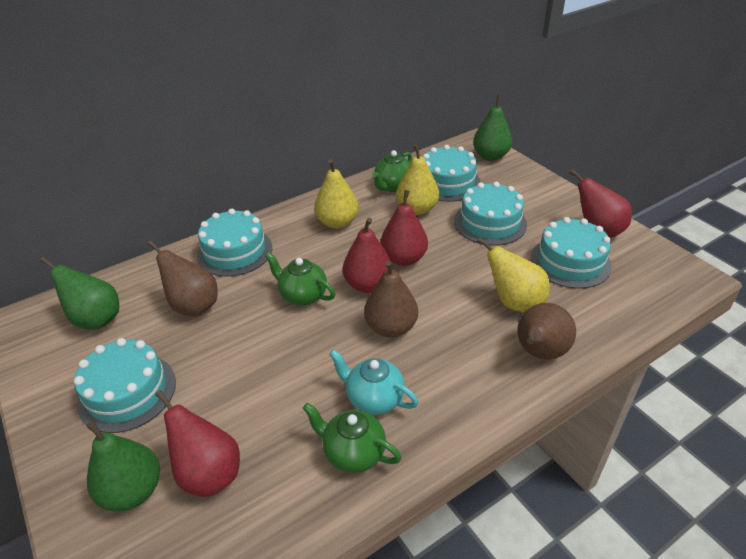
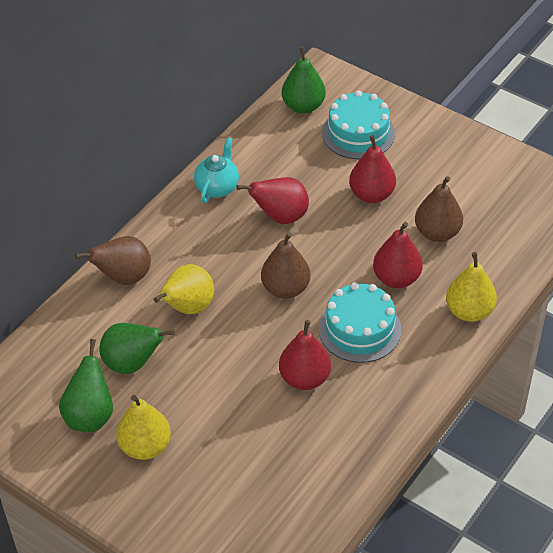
green teapot: 3 -> 0
turquoise cake: 5 -> 2

